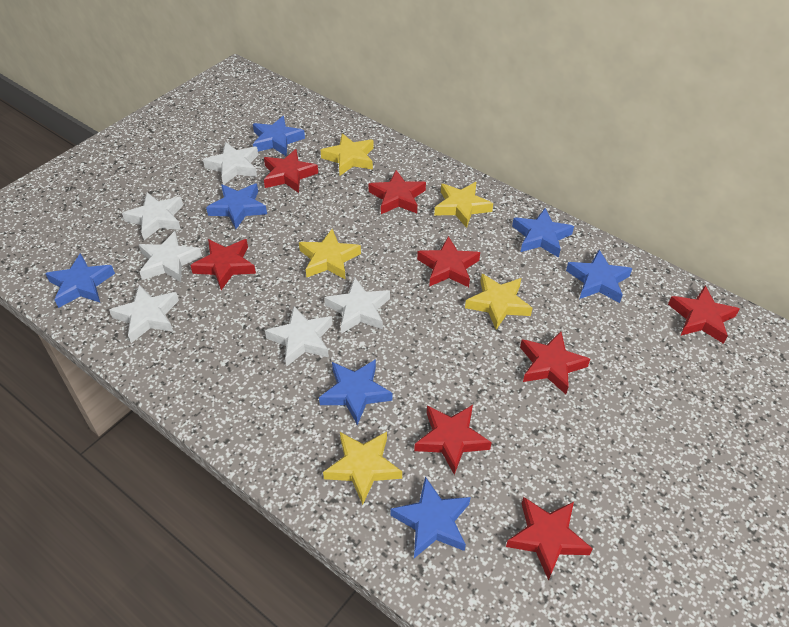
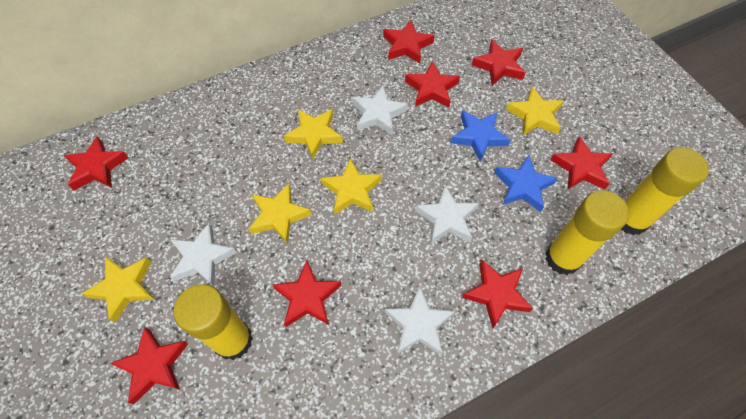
blue star: 7 -> 2
white star: 6 -> 4
yellow glue stick: 0 -> 3

